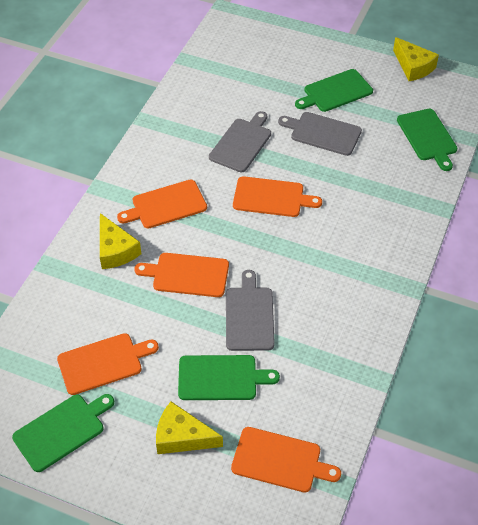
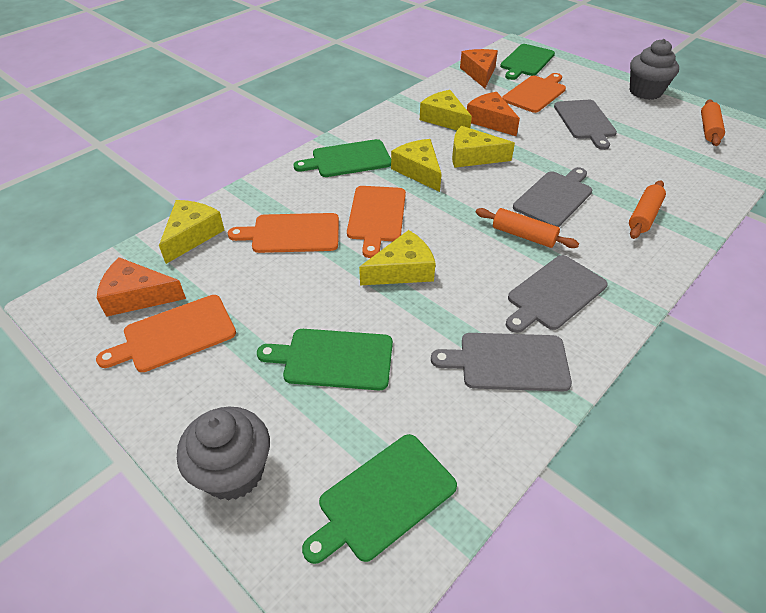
grey cupcake: 0 -> 2
grey cutting board: 3 -> 4
orange cheese: 0 -> 3
orange cutting board: 5 -> 4
orange rolling pin: 0 -> 3
yellow cheese: 3 -> 5

